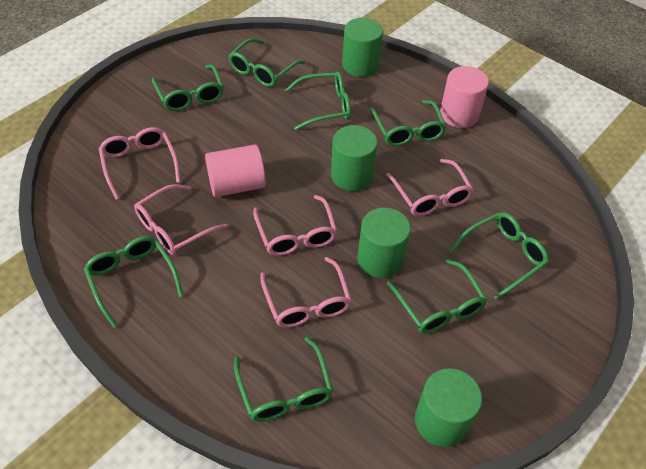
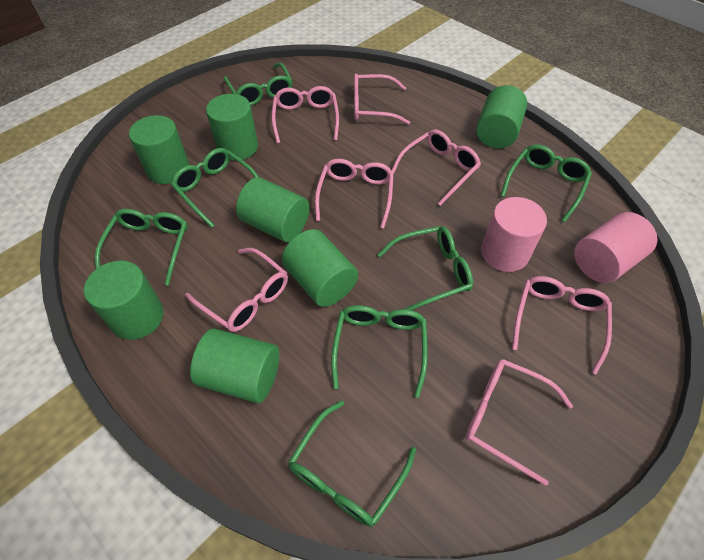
green cylinder: 4 -> 7
green glasses: 8 -> 7
pink glasses: 5 -> 7

